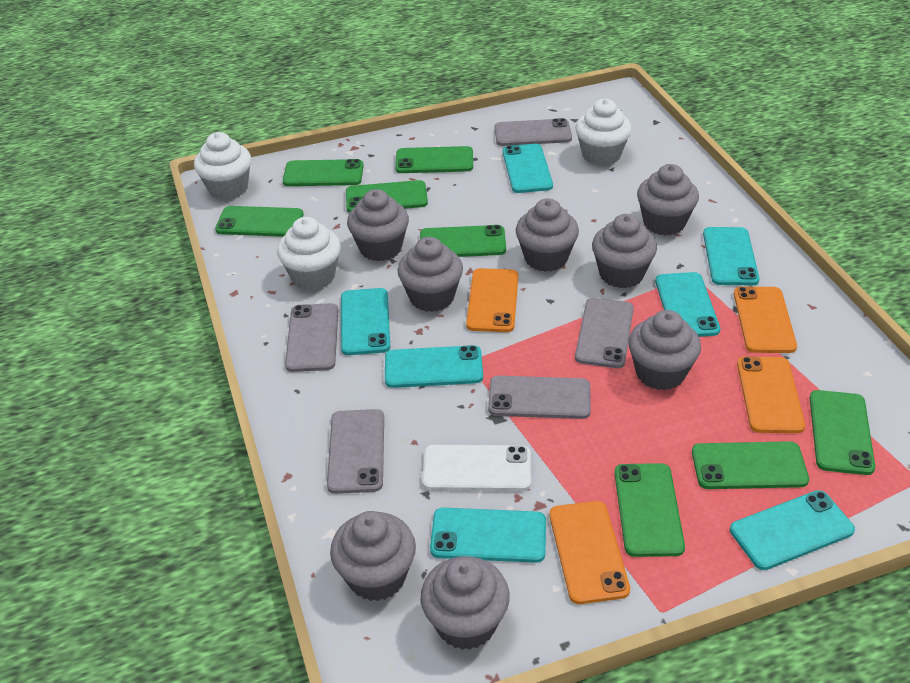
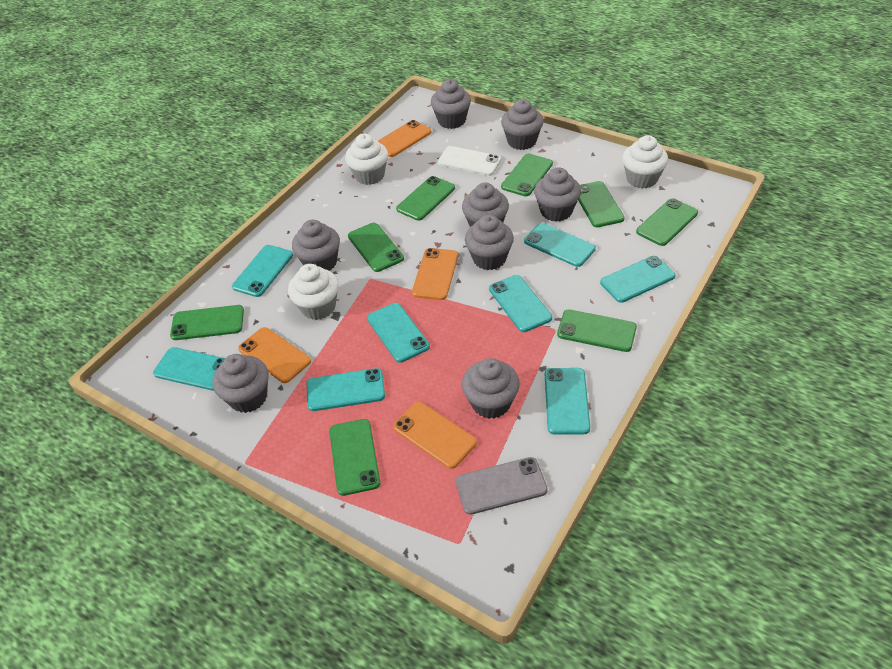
grey phone: 5 -> 1
turquoise phone: 7 -> 8

